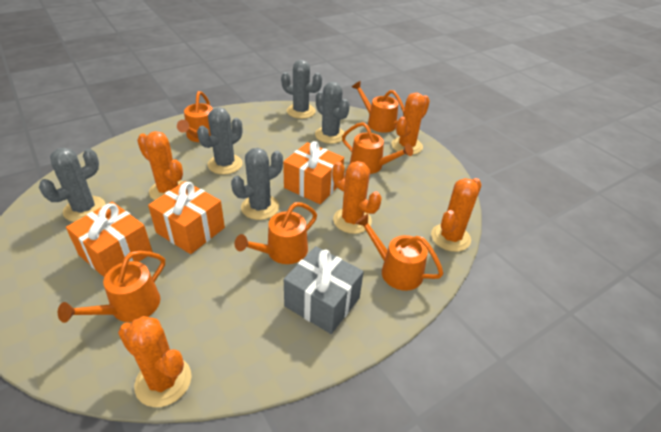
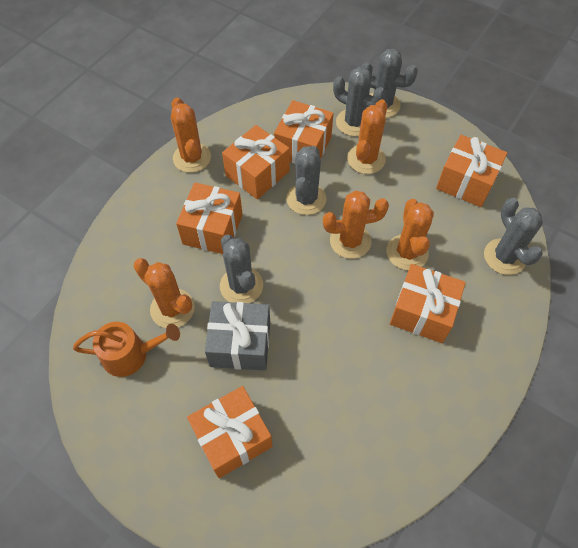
orange gift: 3 -> 6
orange watering can: 6 -> 1

